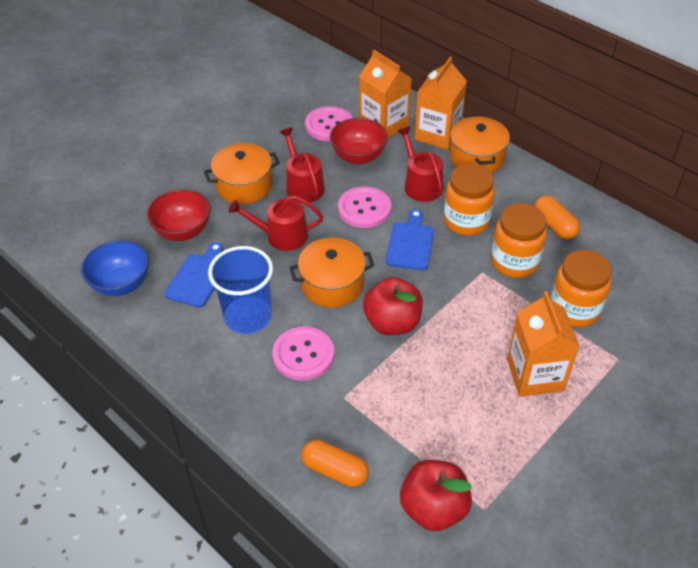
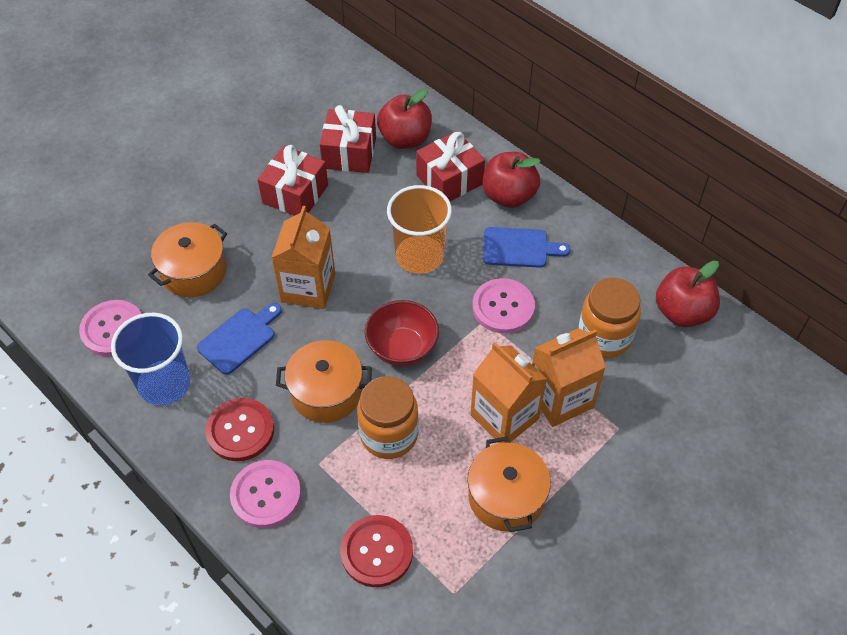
blue bowl: 1 -> 0
orange capsule: 2 -> 0
orange cup: 0 -> 1
orange jar: 3 -> 2
red apple: 2 -> 3
red bowl: 2 -> 1
red button: 0 -> 2
red gift: 0 -> 3
red watering can: 3 -> 0

